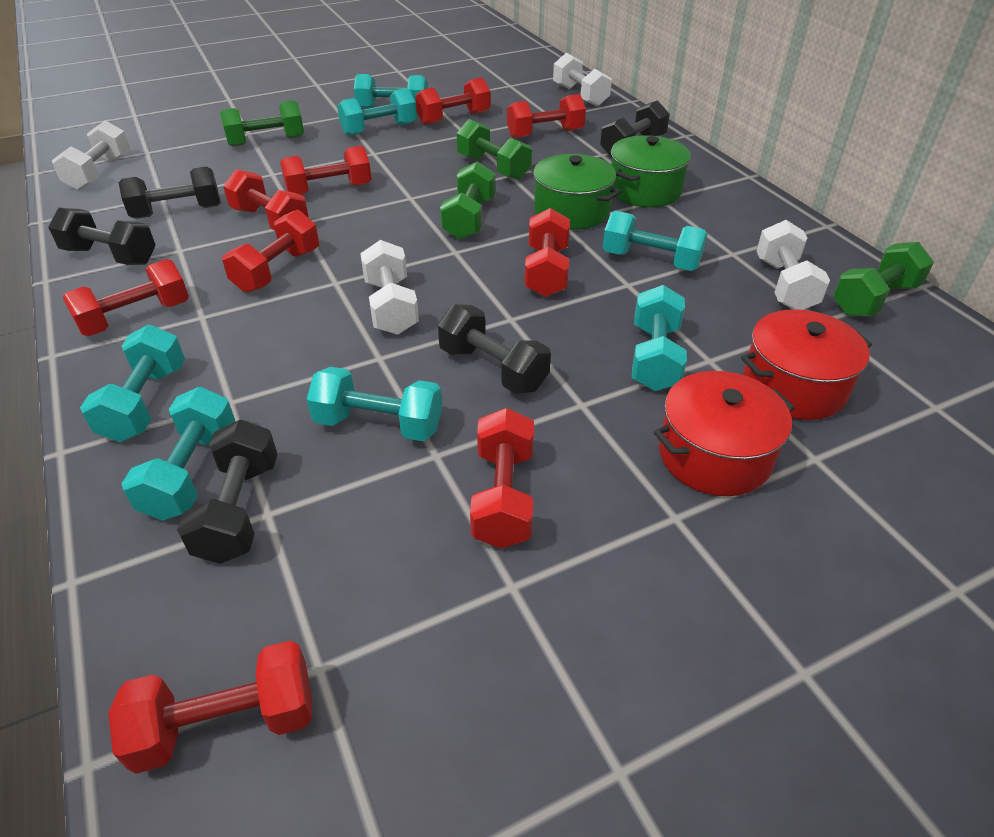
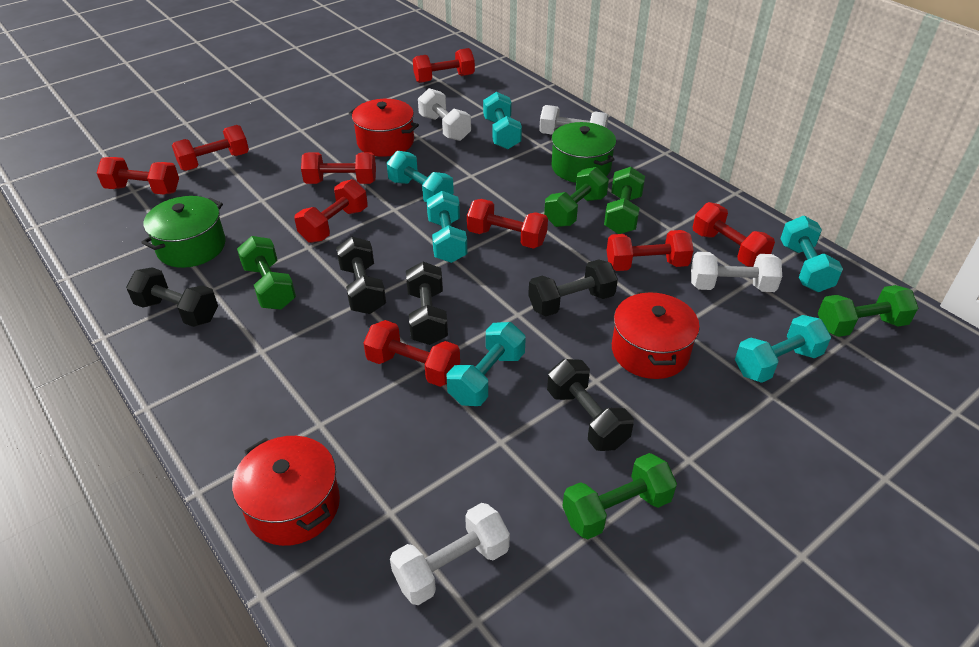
green dumbbell: 4 -> 5
red pot: 2 -> 3
turquoise dumbbell: 7 -> 6

